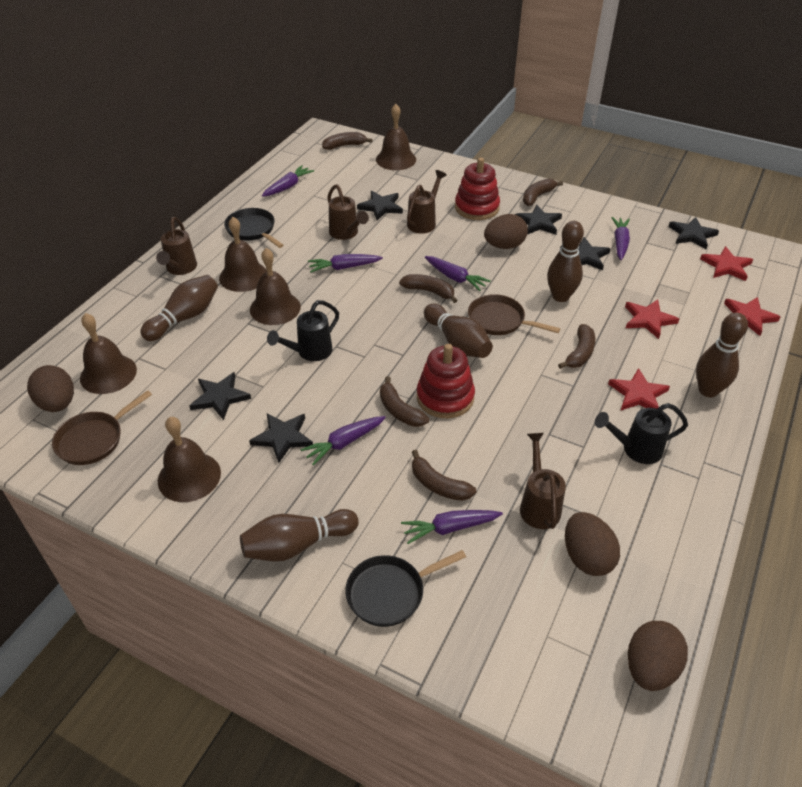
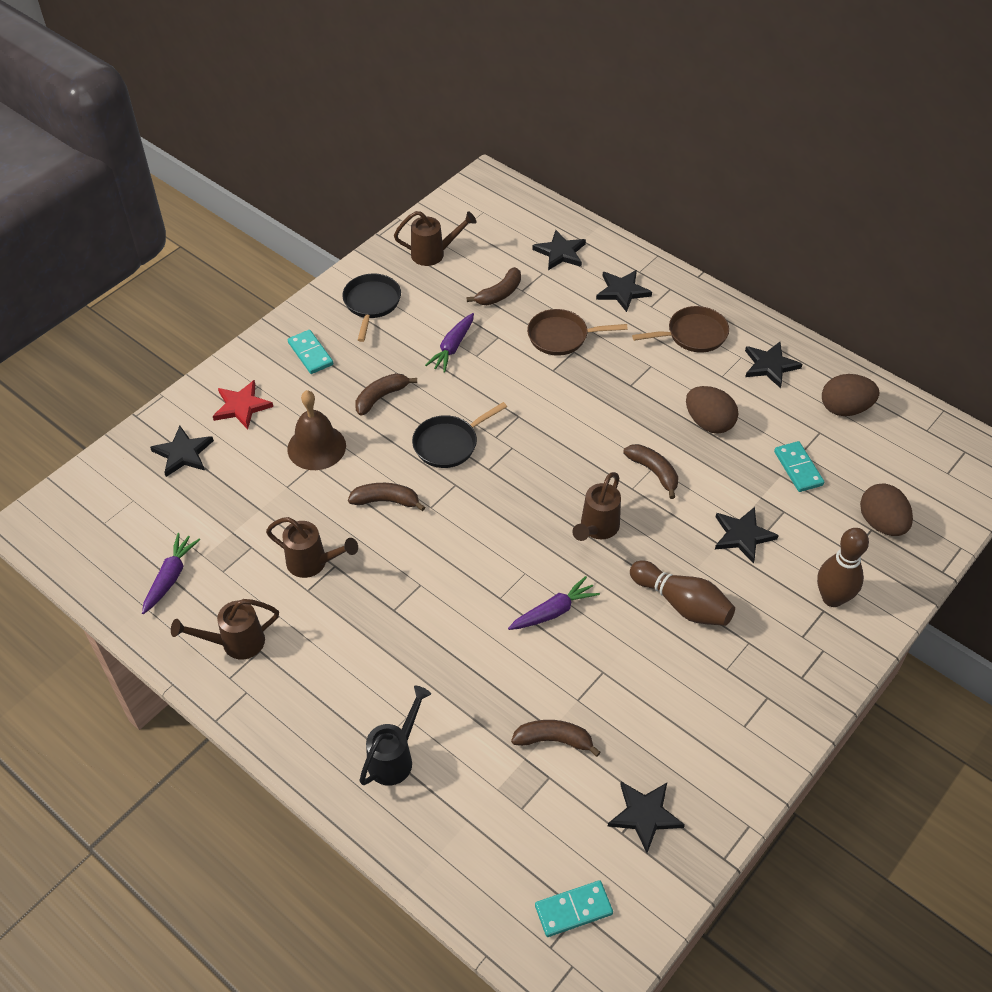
black watering can: 2 -> 1
brown banana: 6 -> 5
brown bell: 5 -> 1
brown bowling pin: 5 -> 2
brown egg: 4 -> 3
purple carrot: 6 -> 3
red stacking toy: 2 -> 0
red star: 4 -> 1
turquoise domino: 0 -> 3

